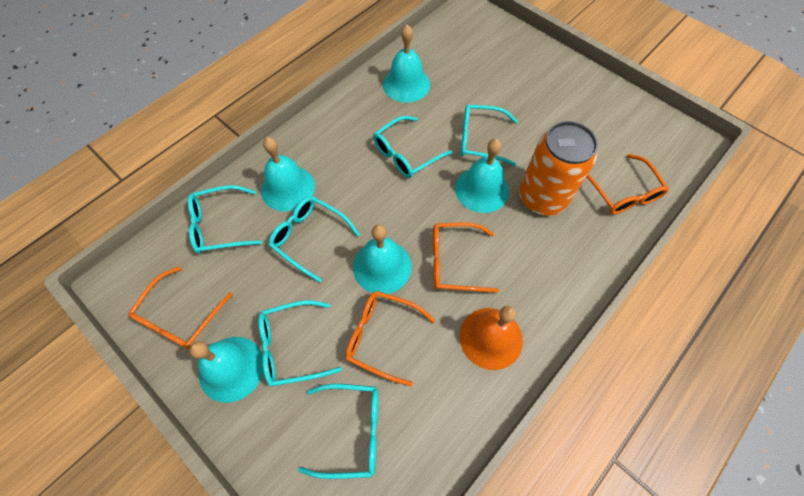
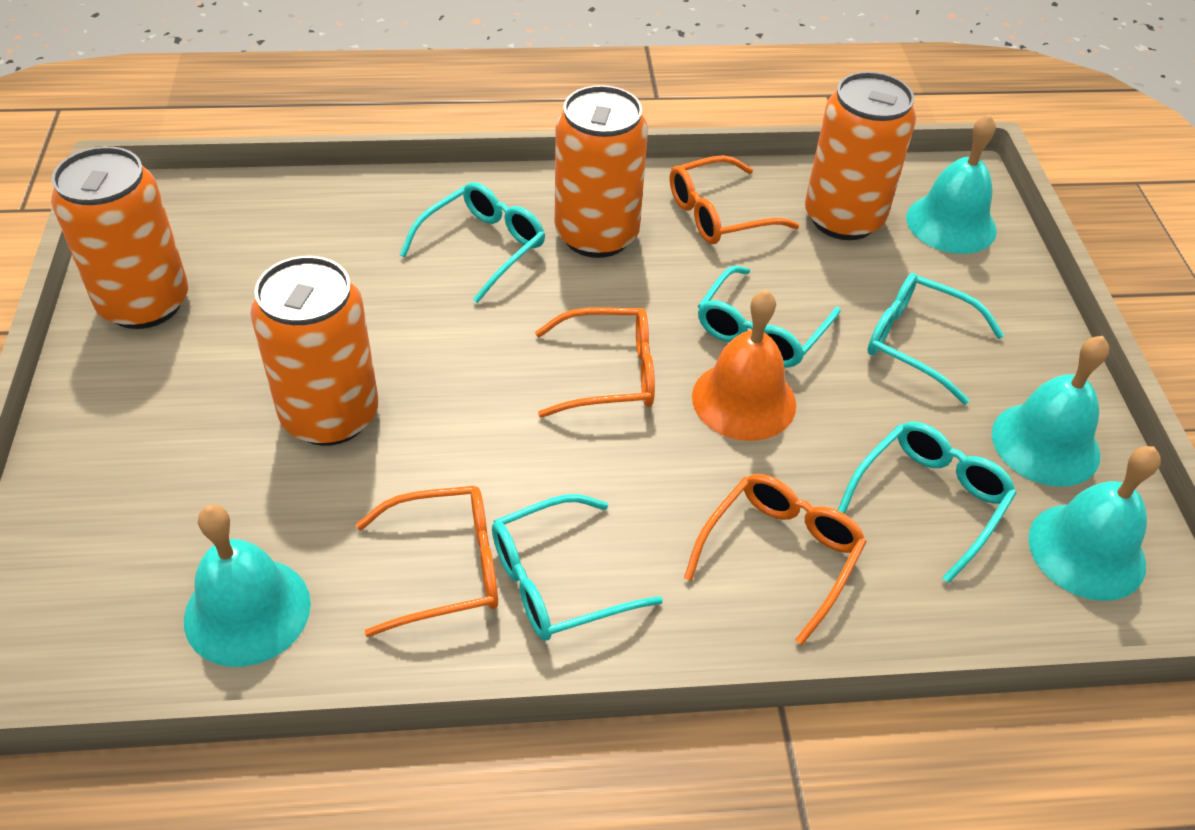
orange can: 1 -> 4
turquoise bell: 5 -> 4
turquoise glasses: 6 -> 5

